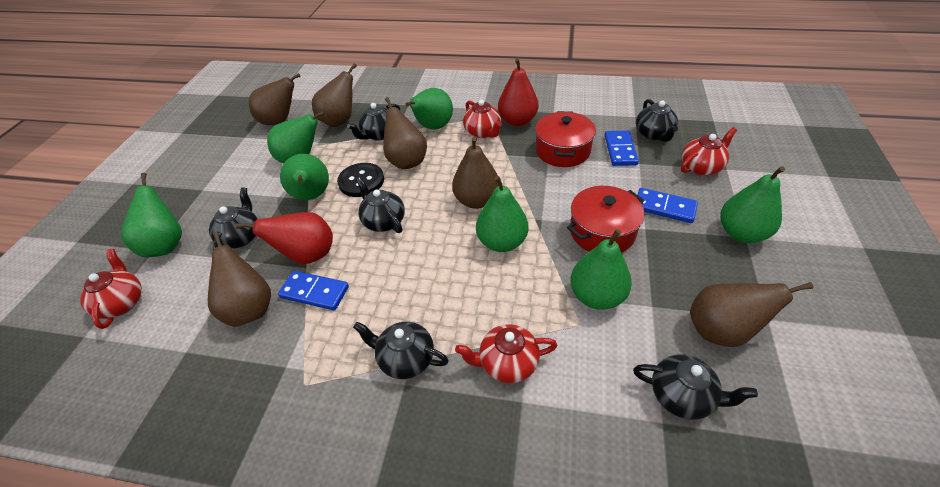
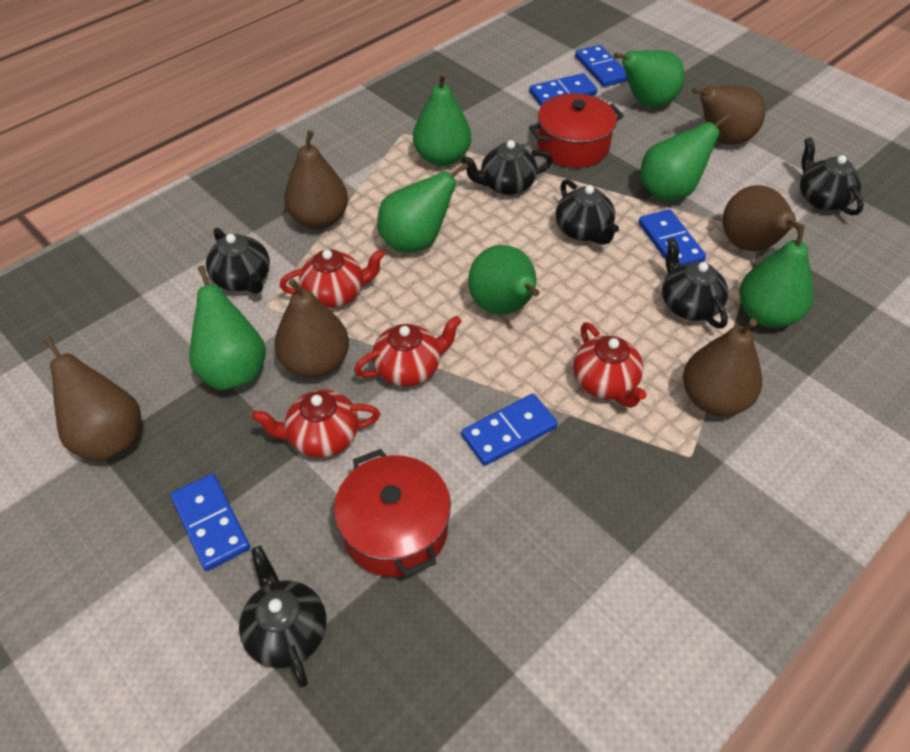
black button: 1 -> 0
blue domino: 3 -> 5
red pear: 2 -> 0

